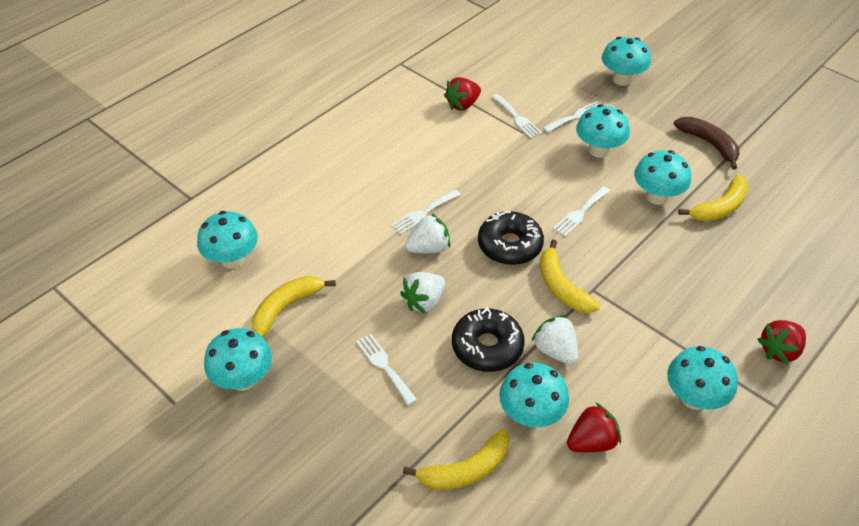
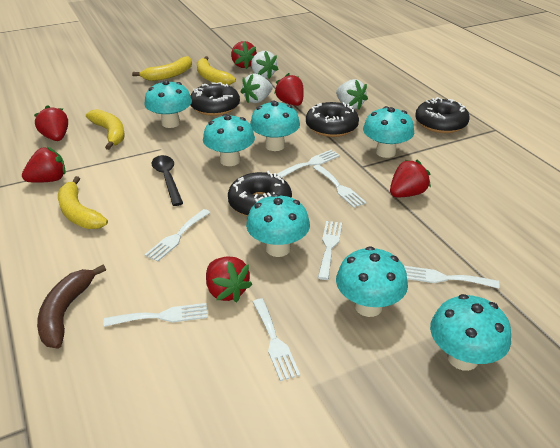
black donut: 2 -> 4
black spoon: 0 -> 1
red strawberry: 3 -> 6
white fork: 5 -> 7

